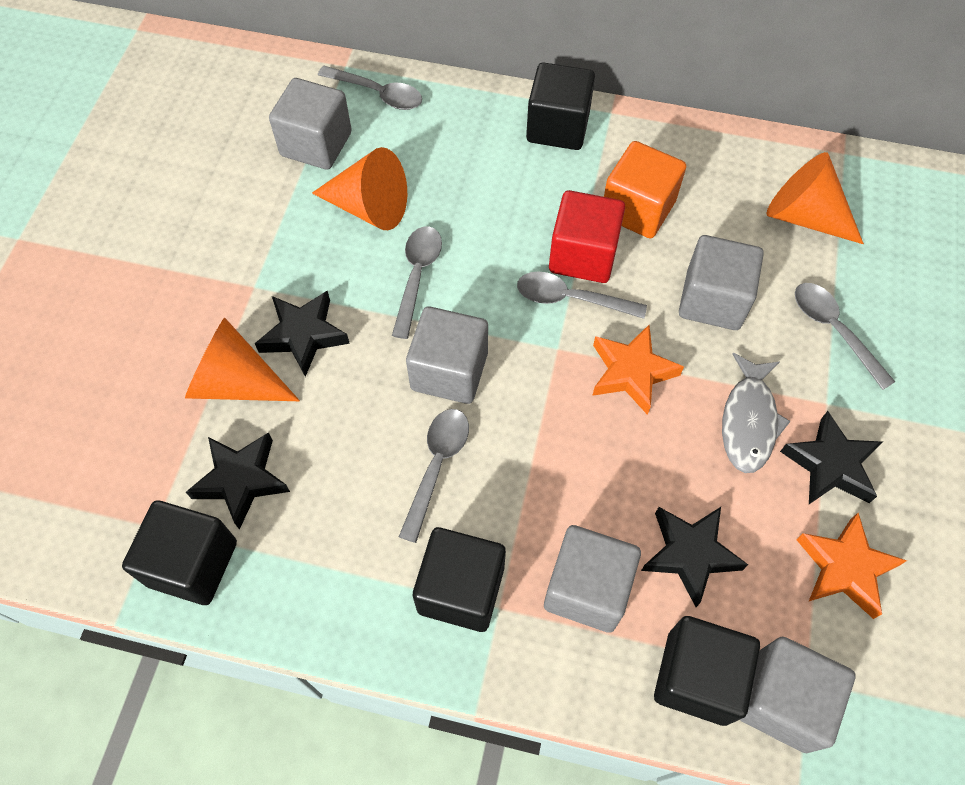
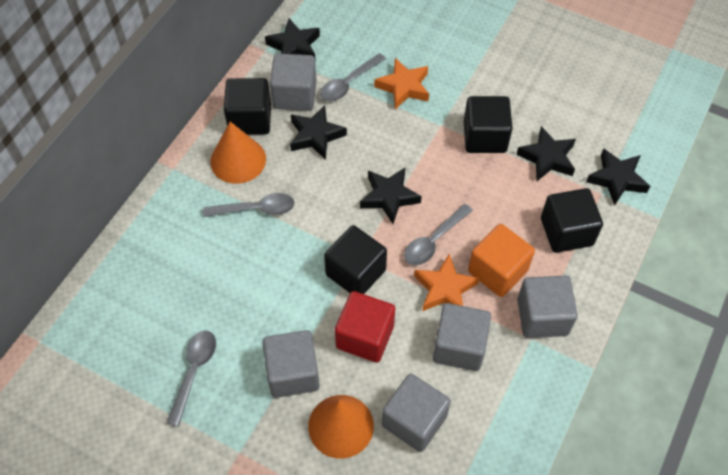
black star: 4 -> 5
grey fish: 1 -> 0
grey spoon: 5 -> 4
orange cone: 3 -> 2

